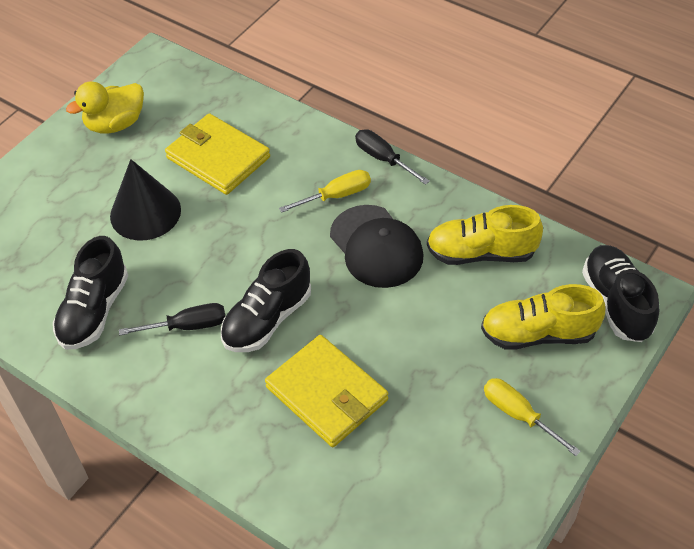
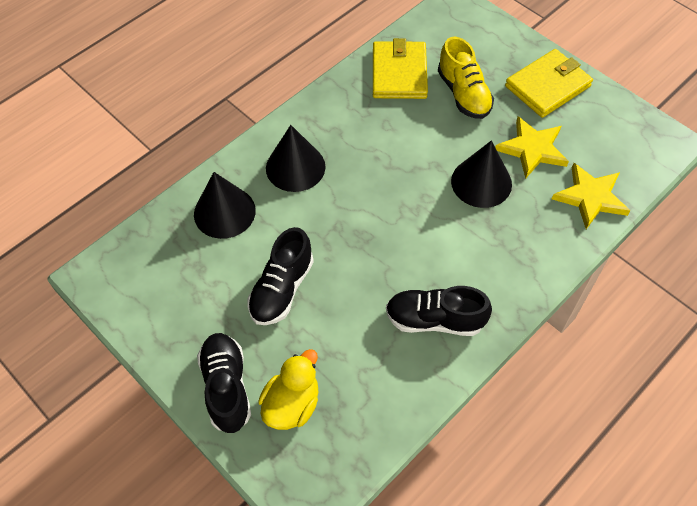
black cap: 1 -> 0
black cone: 1 -> 3
black screwdriver: 2 -> 0
yellow screwdriver: 2 -> 0
yellow shoe: 2 -> 1
yellow star: 0 -> 2

